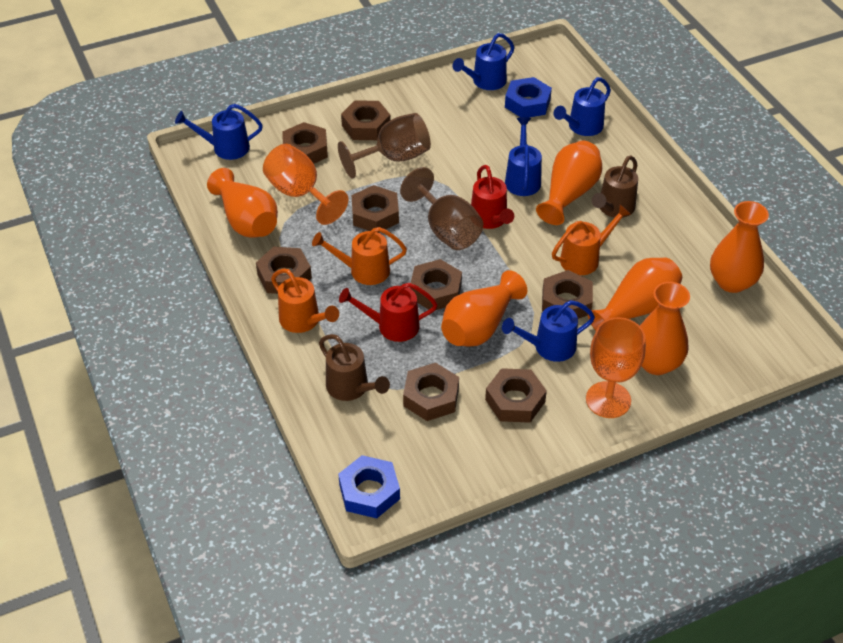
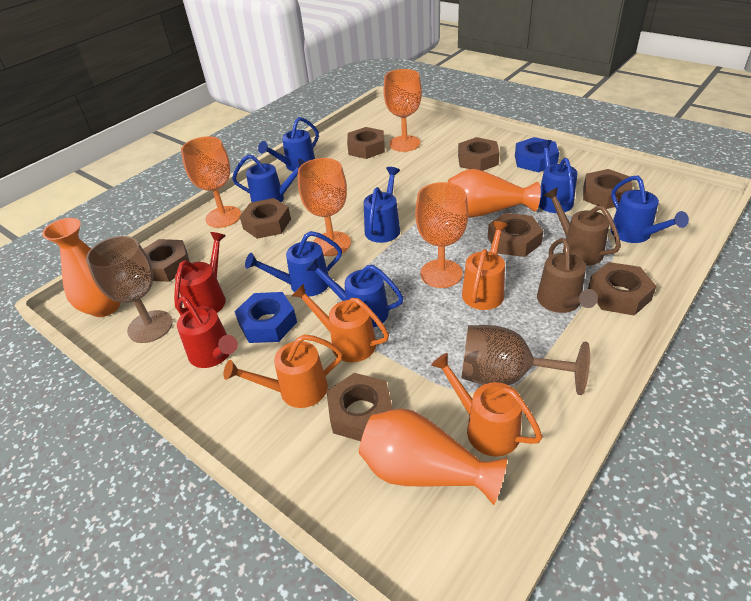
blue watering can: 5 -> 7
orange goblet: 2 -> 4
orange vase: 6 -> 3
orange watering can: 3 -> 4

